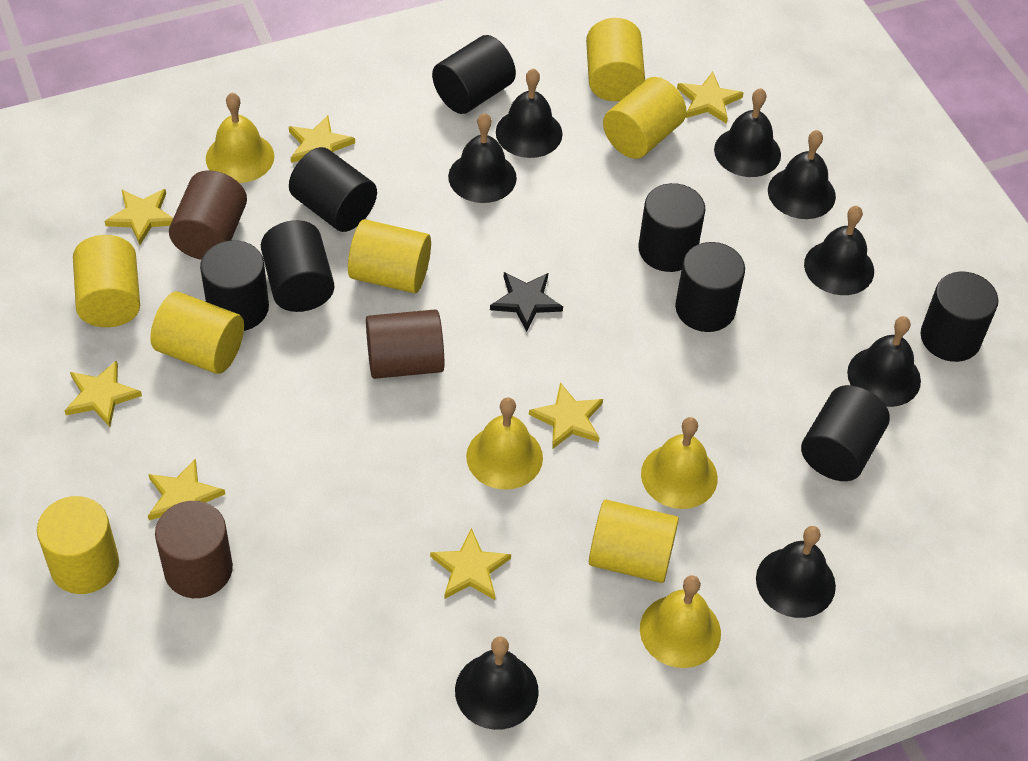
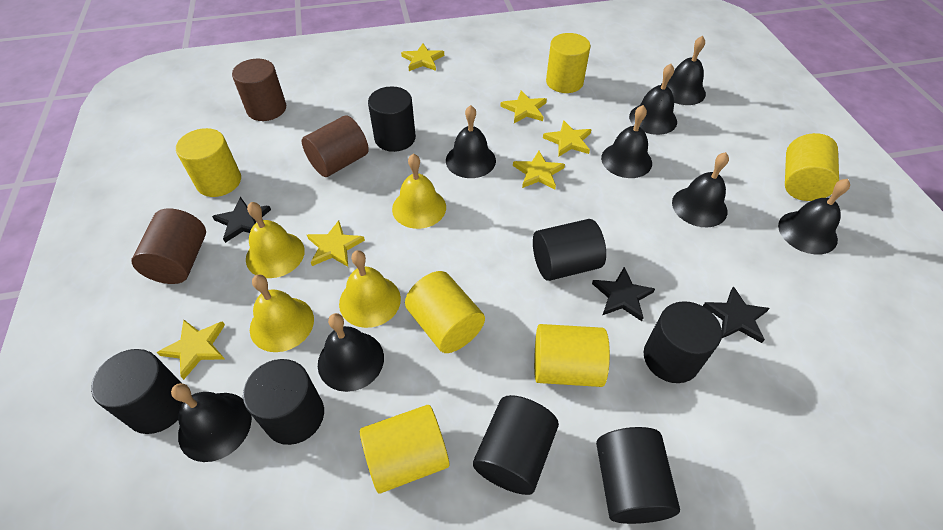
black cylinder: 8 -> 7
black star: 1 -> 3
yellow cylinder: 7 -> 6
yellow star: 7 -> 6

